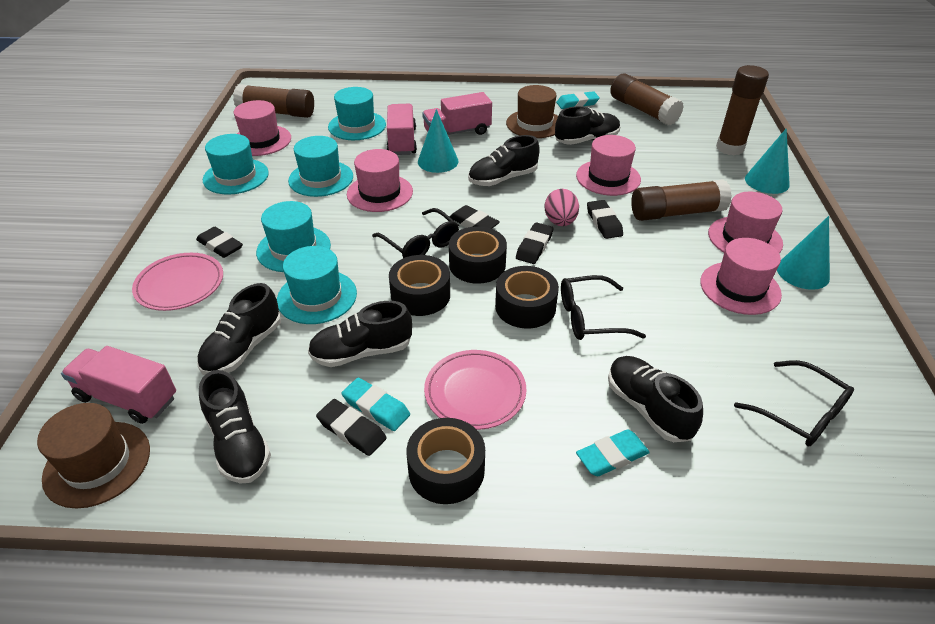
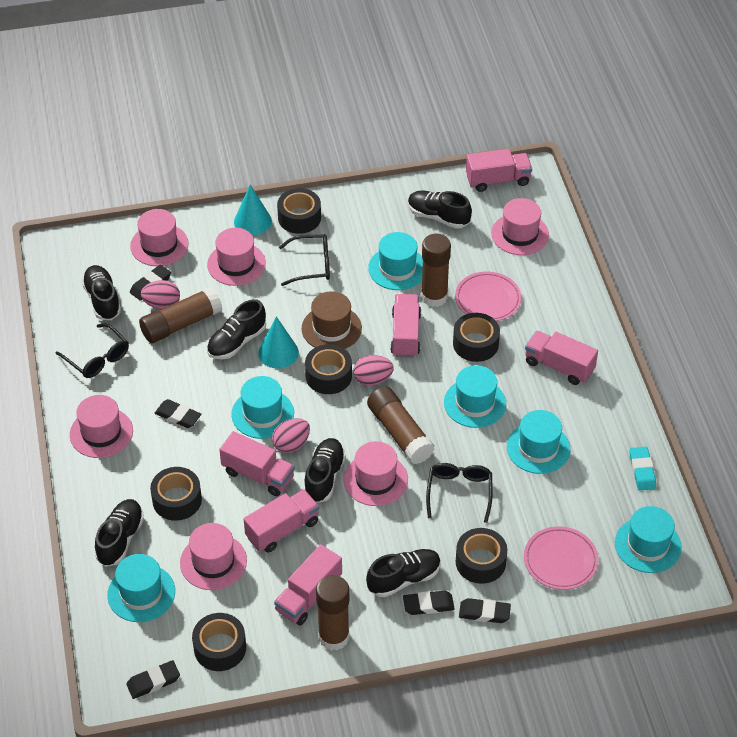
black tape: 4 -> 6
brown hat: 2 -> 1
pink egg: 1 -> 3
pink hat: 5 -> 6
pink truck: 3 -> 6
turquoise cone: 3 -> 2
turquoise eraser: 3 -> 1
turquoise hat: 5 -> 6

